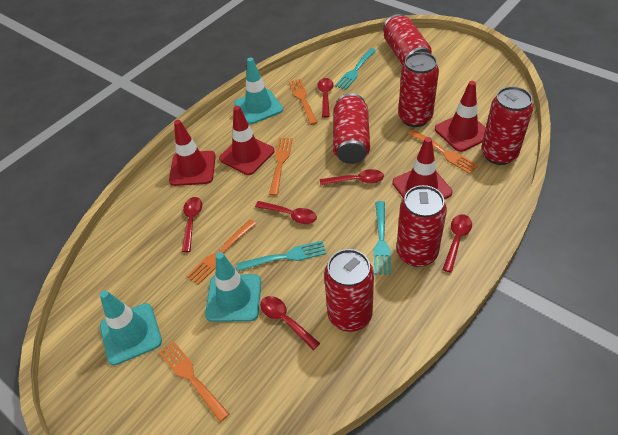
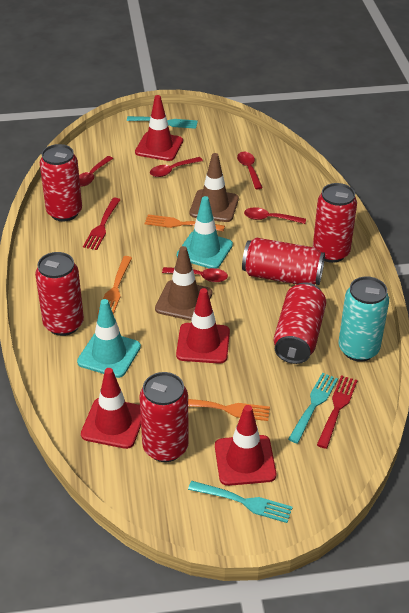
brown traffic cone: 0 -> 2
orange fork: 5 -> 3
red fork: 0 -> 2
red spoon: 6 -> 5
turquoise can: 0 -> 1
turquoise traffic cone: 3 -> 2

